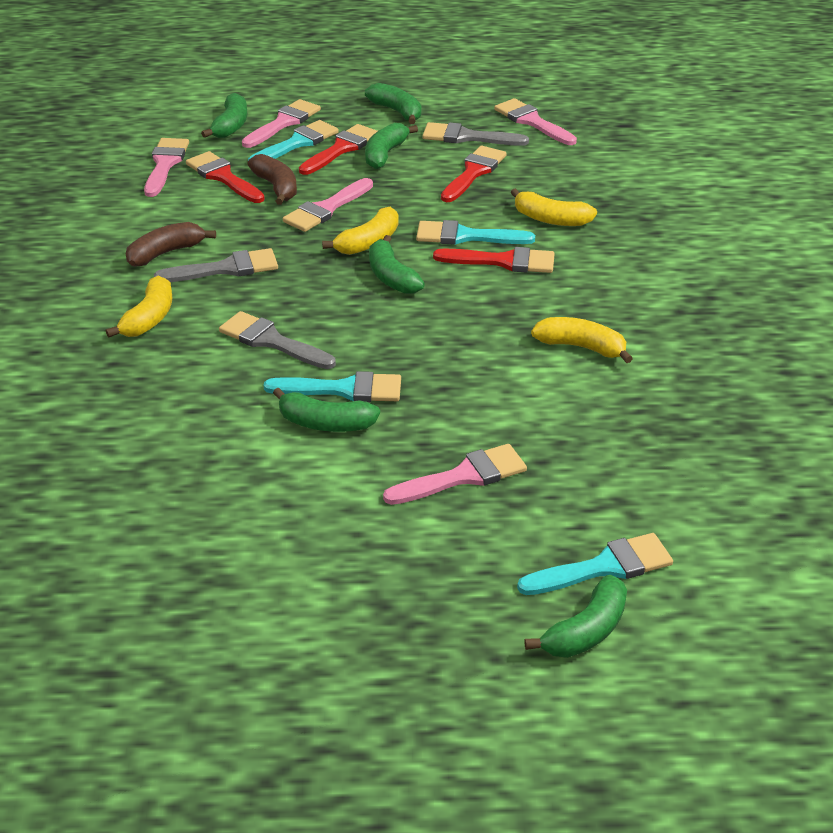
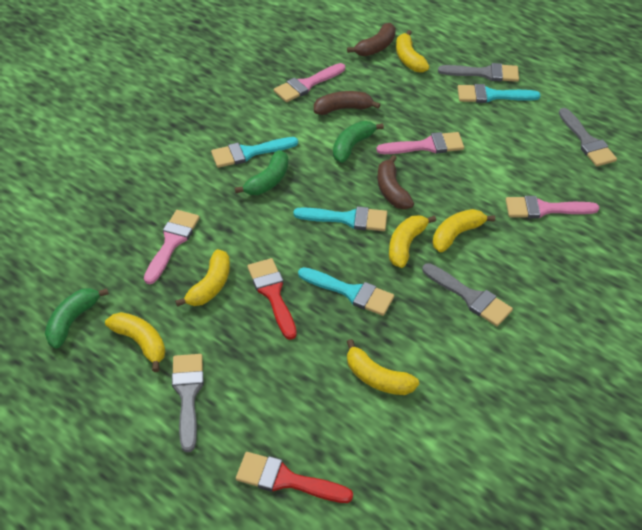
brown banana: 2 -> 3
green banana: 6 -> 3
grey brush: 3 -> 4
pink brush: 5 -> 4
red brush: 4 -> 2
yellow banana: 4 -> 6

